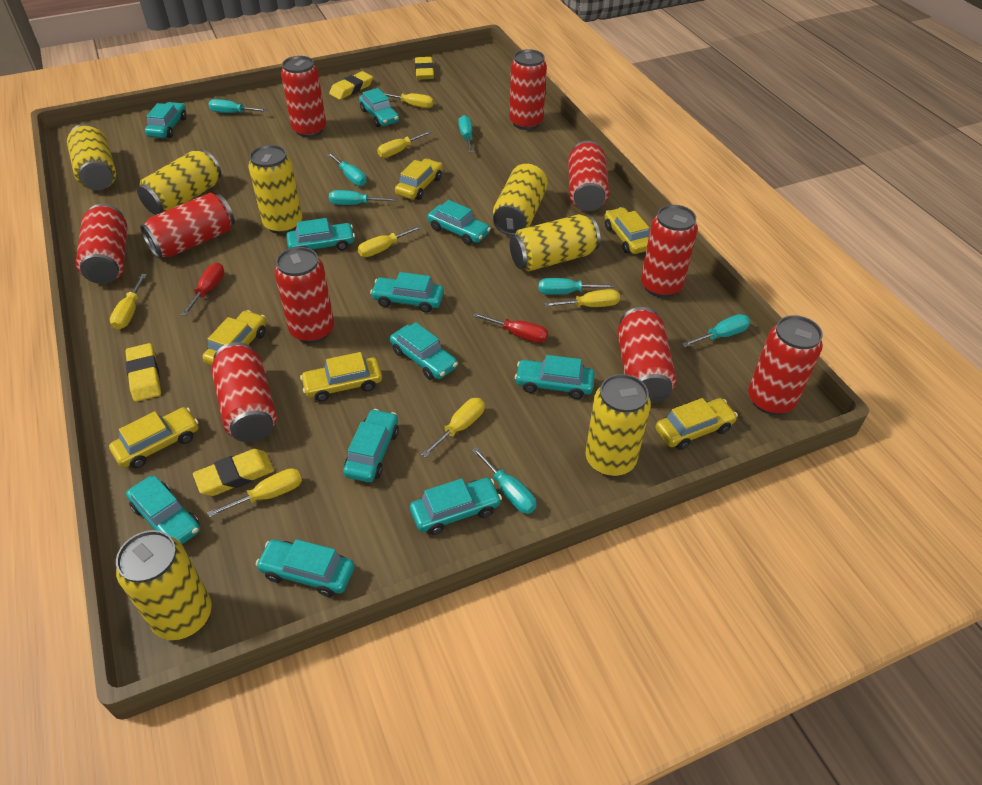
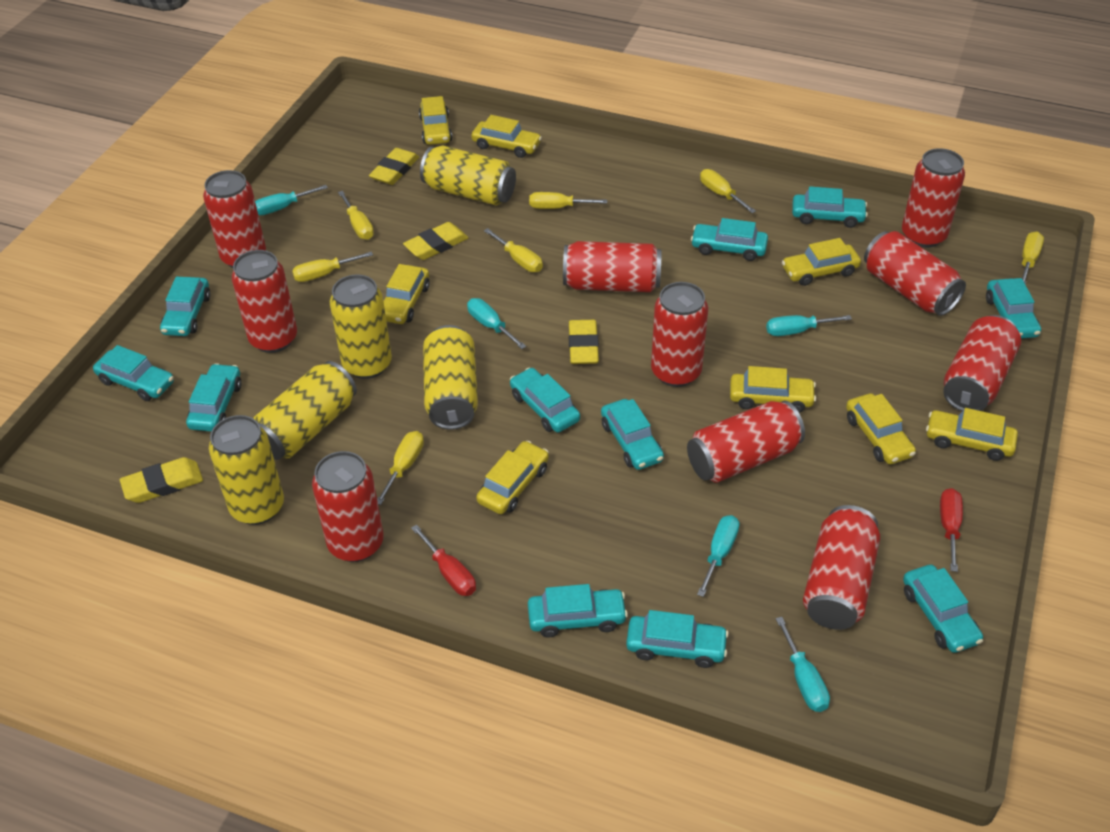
turquoise screwdriver: 7 -> 5
yellow can: 7 -> 5
yellow car: 6 -> 8

